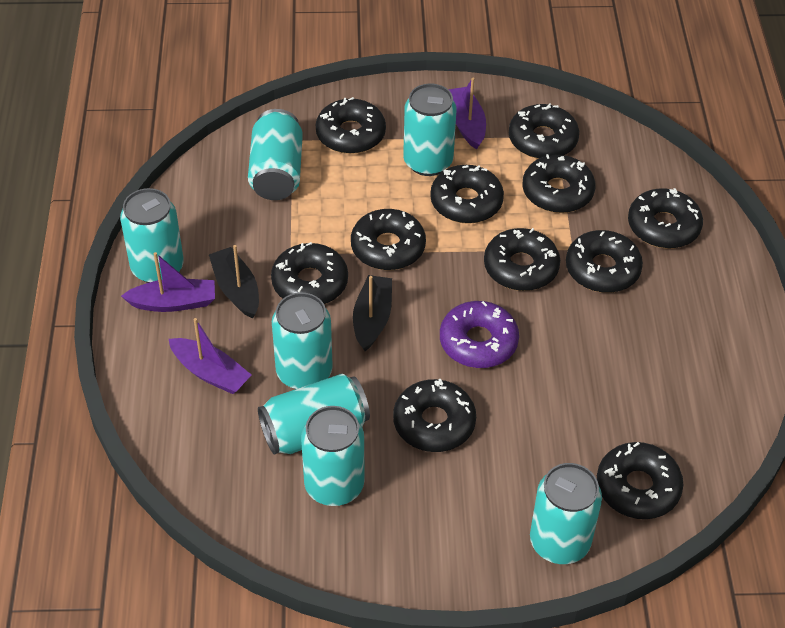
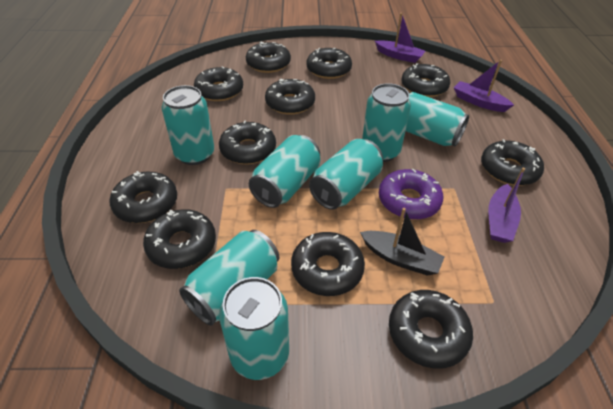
black boat: 2 -> 1

